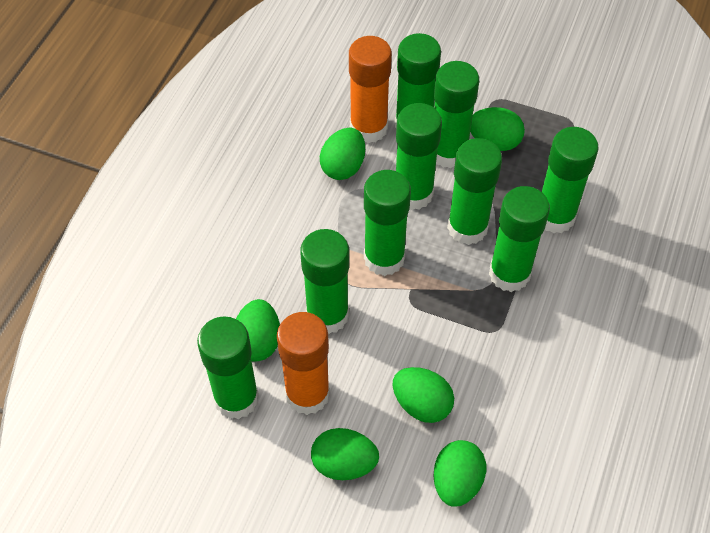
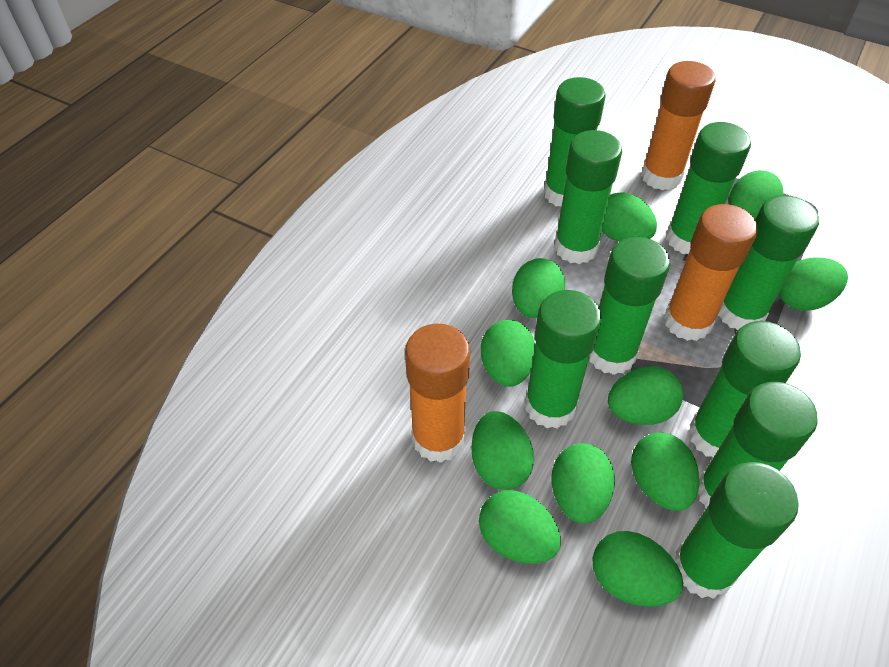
green egg: 6 -> 11
orange glue stick: 2 -> 3

